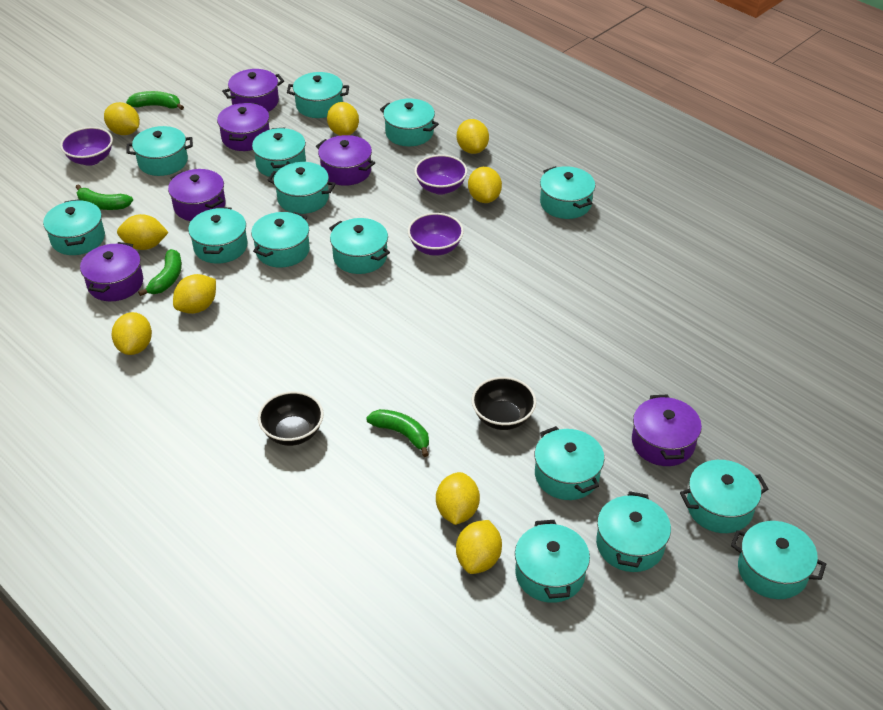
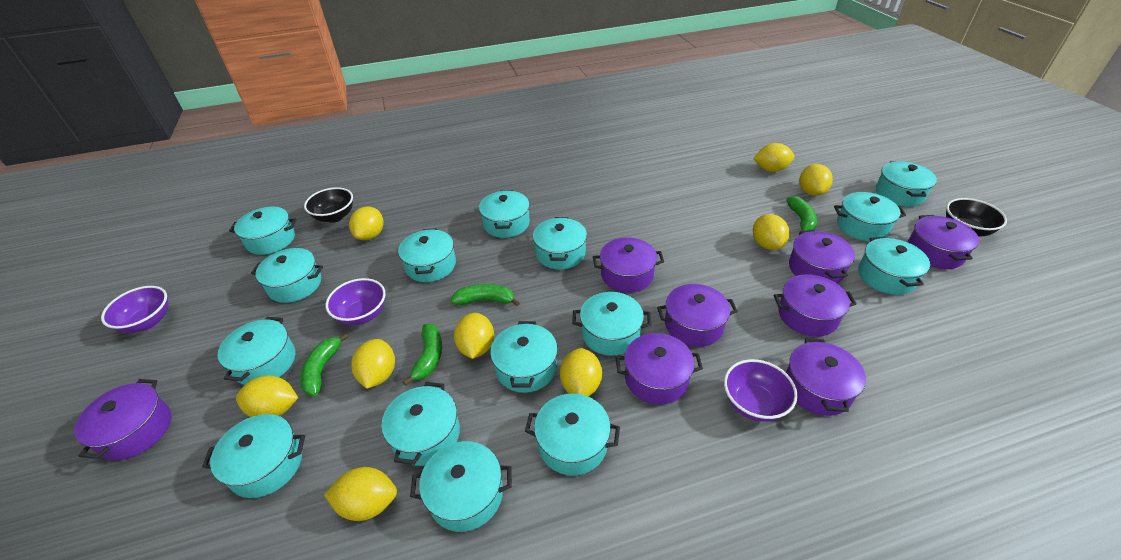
purple pot: 6 -> 8

